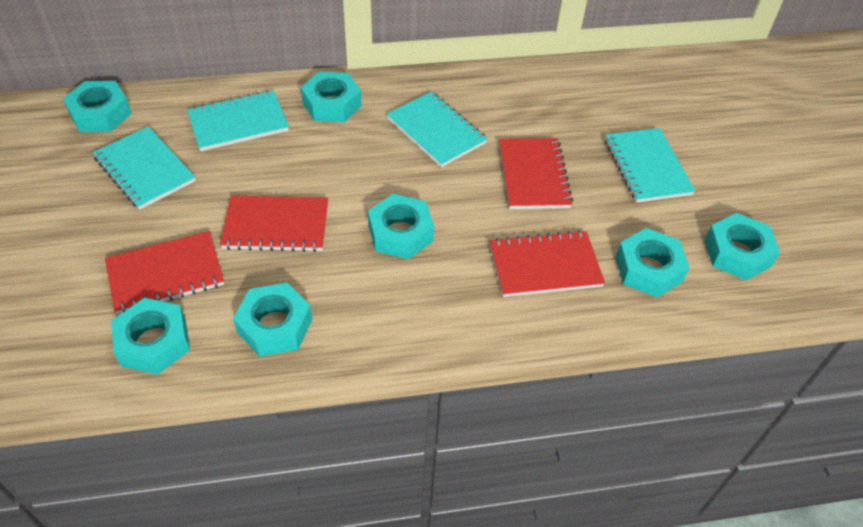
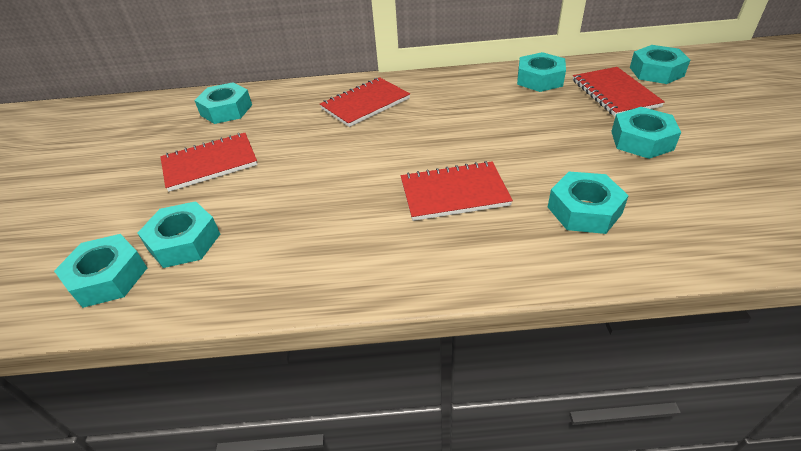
turquoise notebook: 4 -> 0

